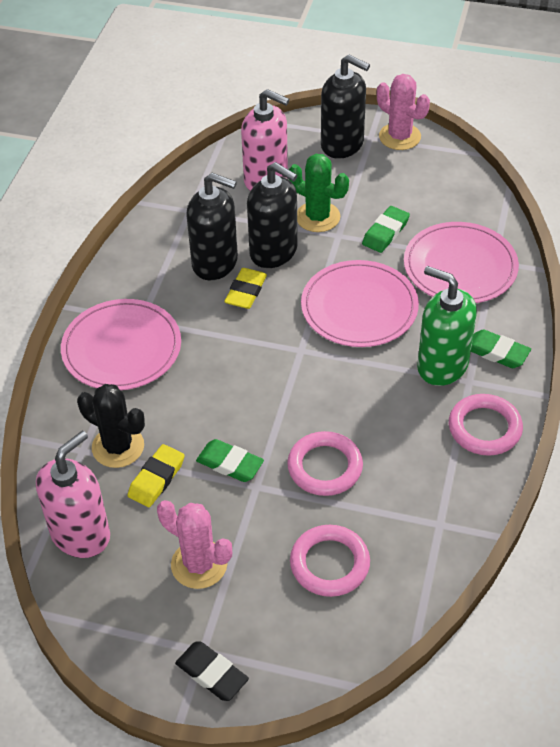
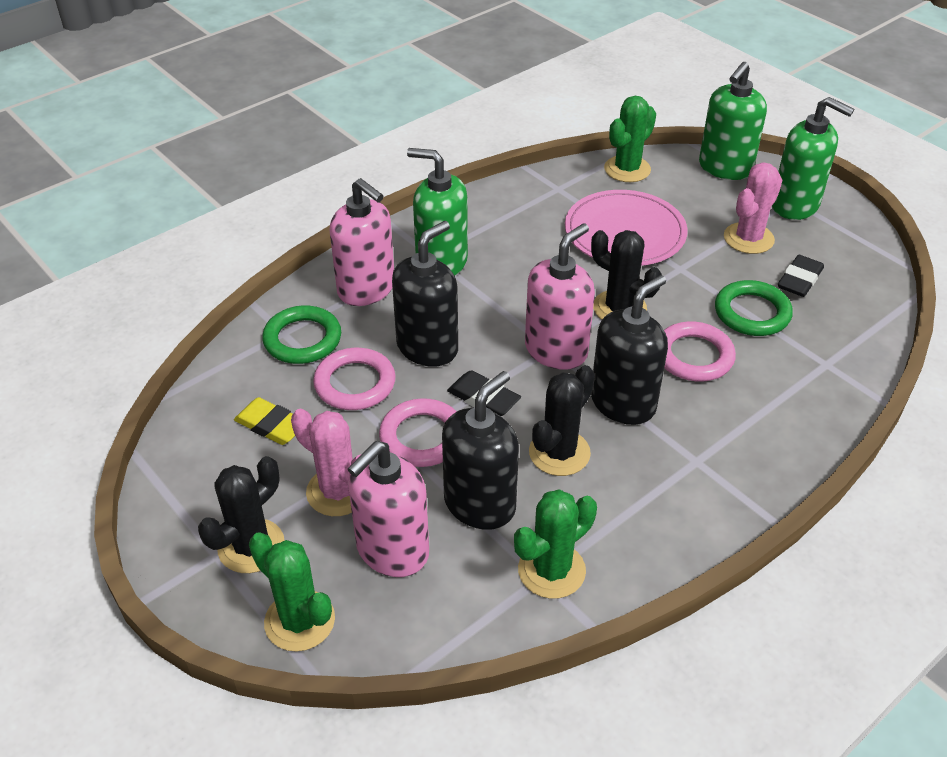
black cactus: 1 -> 3
black eraser: 1 -> 2
green cactus: 1 -> 3
green eraser: 3 -> 0
green ring: 0 -> 2
green soap dispenser: 1 -> 3
pink plate: 3 -> 1
pink soap dispenser: 2 -> 3
yellow eraser: 2 -> 1

